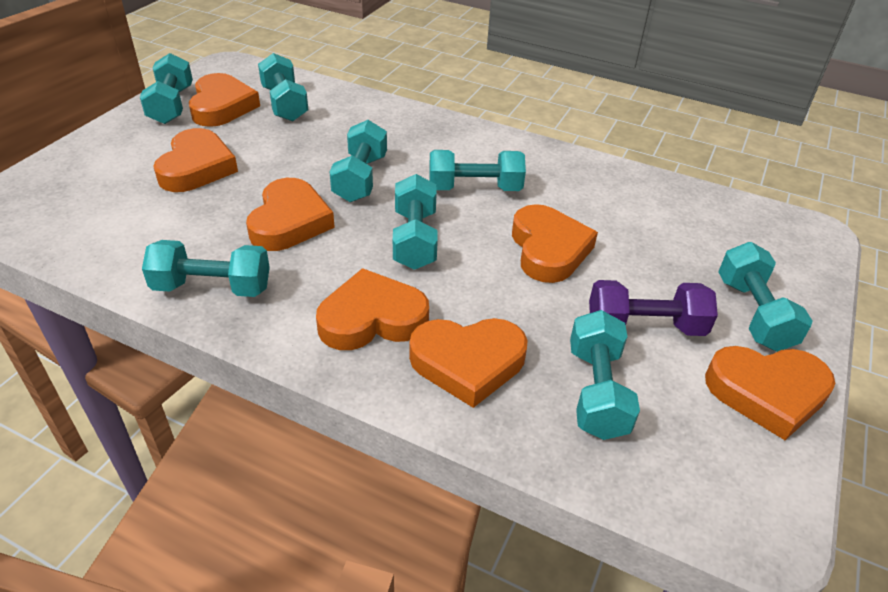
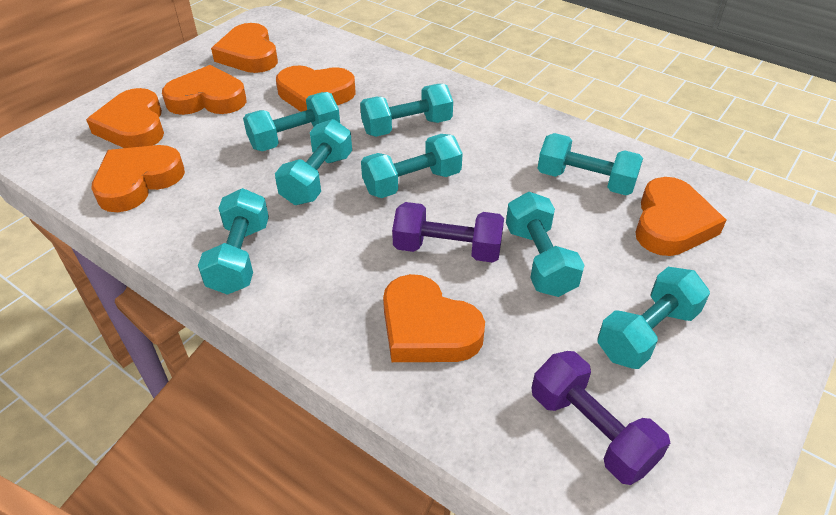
purple dumbbell: 1 -> 2

